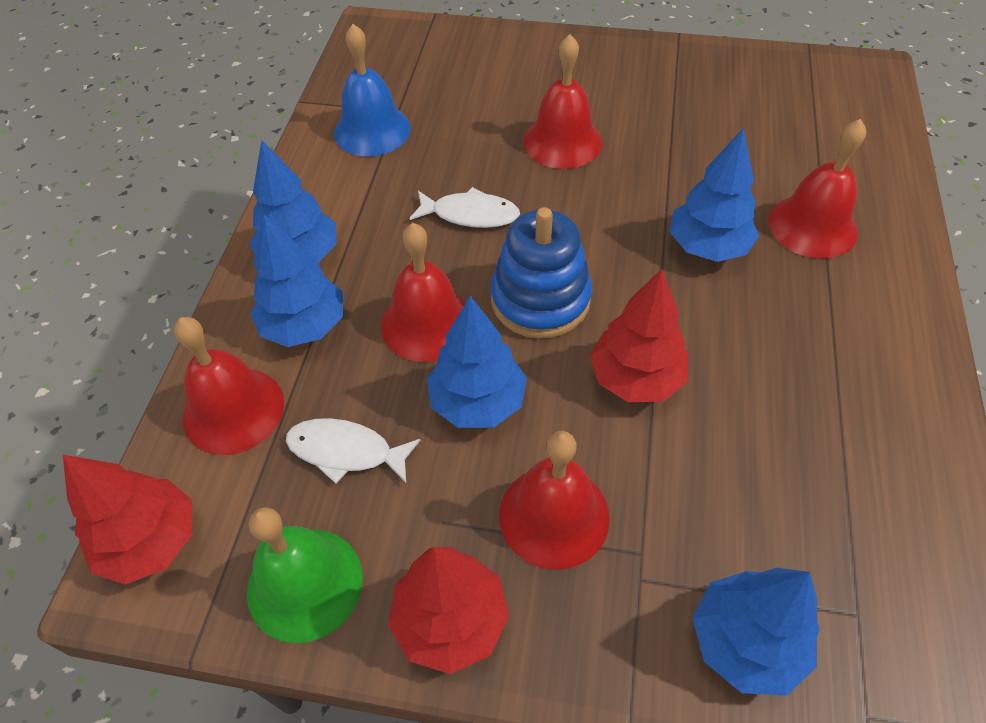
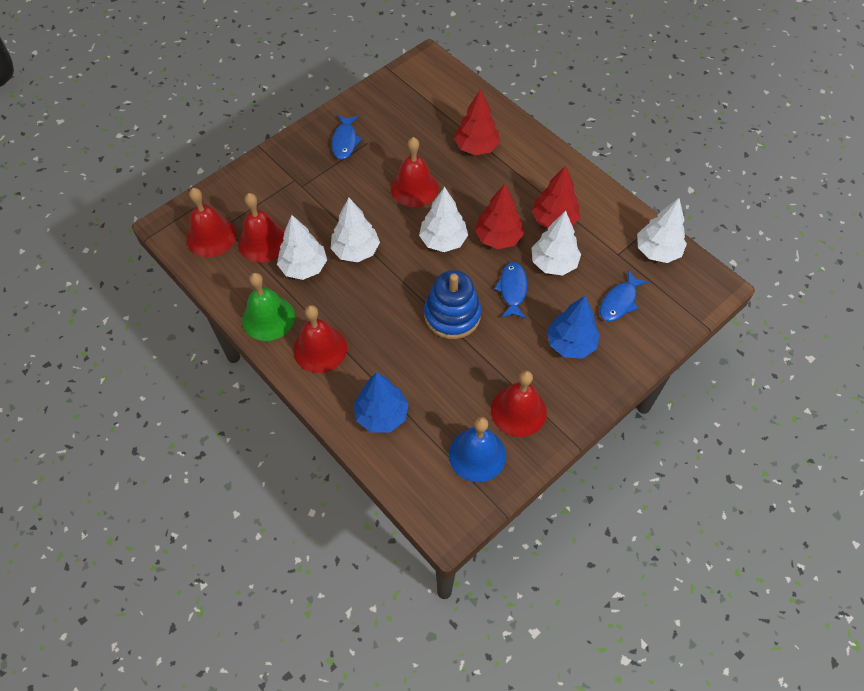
blue fish: 0 -> 3
blue tree: 5 -> 2
white fish: 2 -> 0
white tree: 0 -> 5

